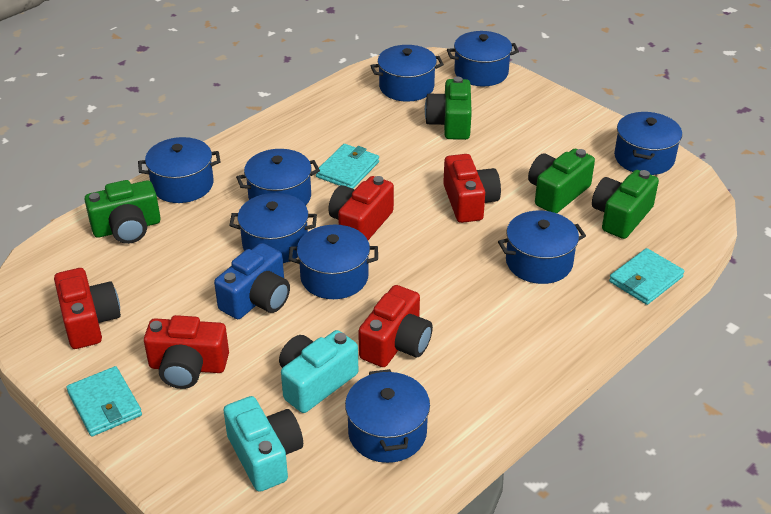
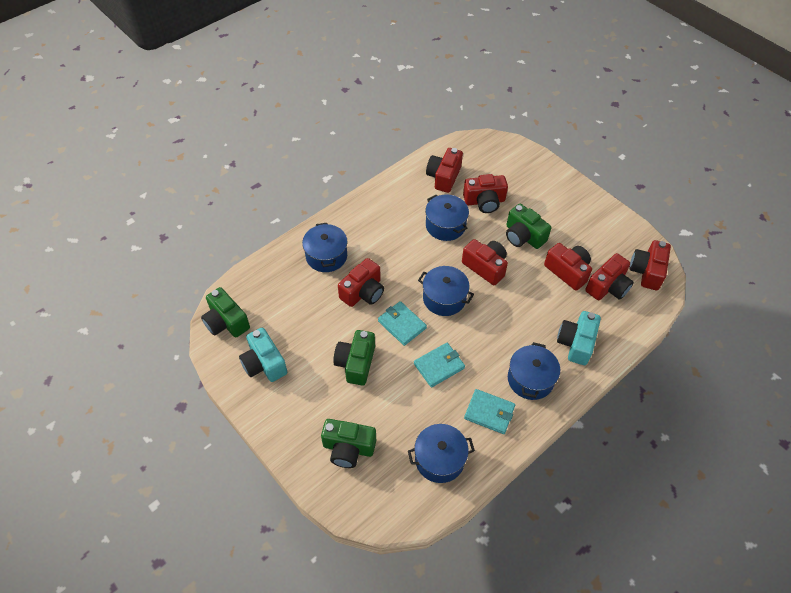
blue camera: 1 -> 0
blue pot: 9 -> 5
red camera: 5 -> 7

